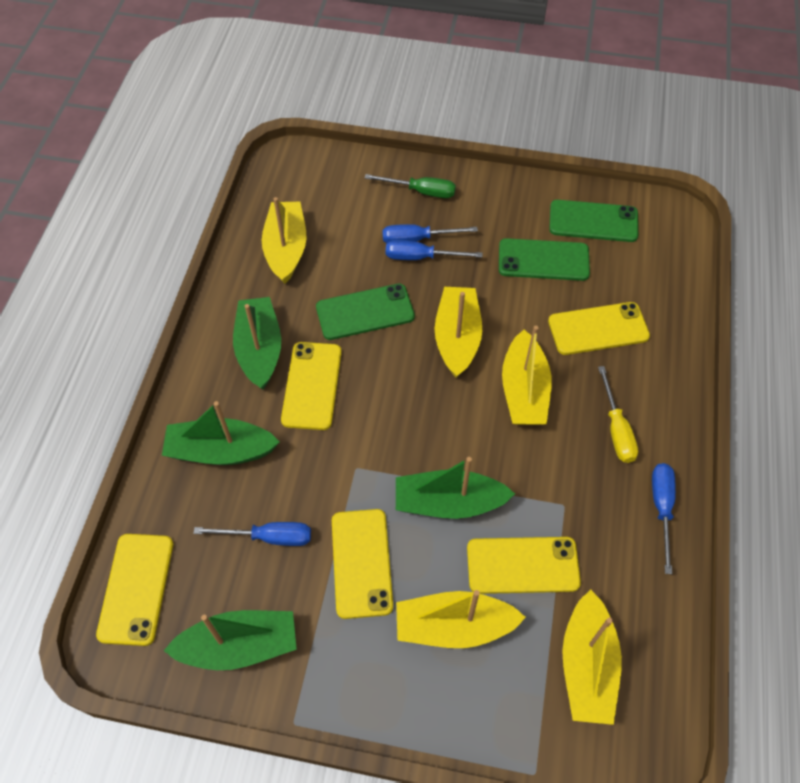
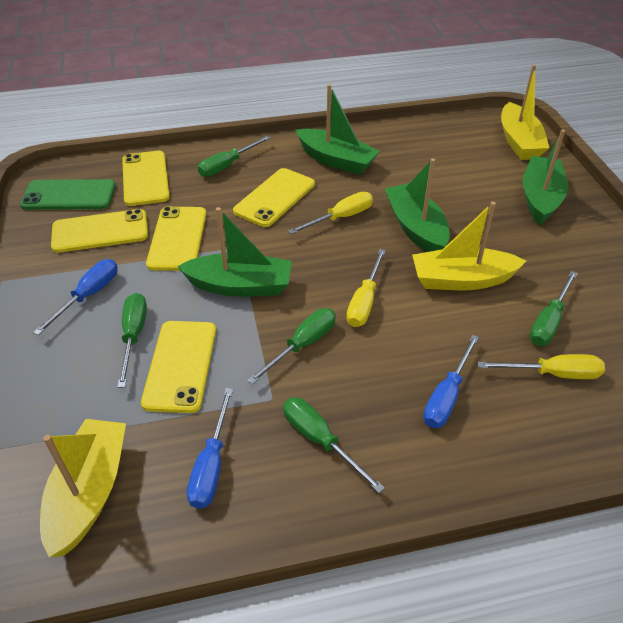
blue screwdriver: 4 -> 3
green phone: 3 -> 1
green screwdriver: 1 -> 5
yellow boat: 5 -> 3
yellow screwdriver: 1 -> 3

